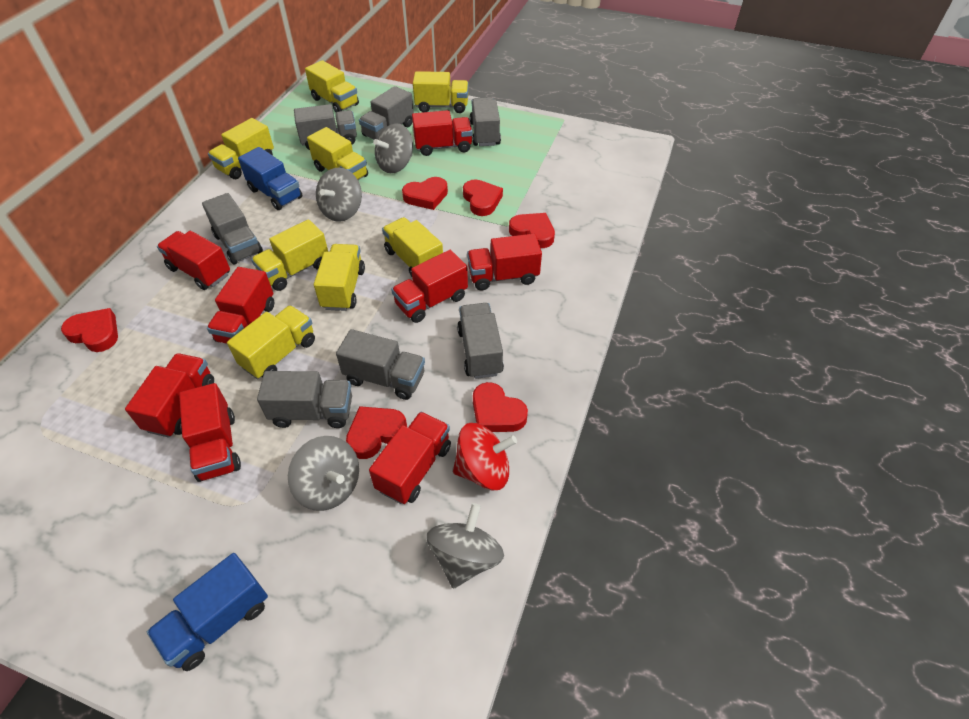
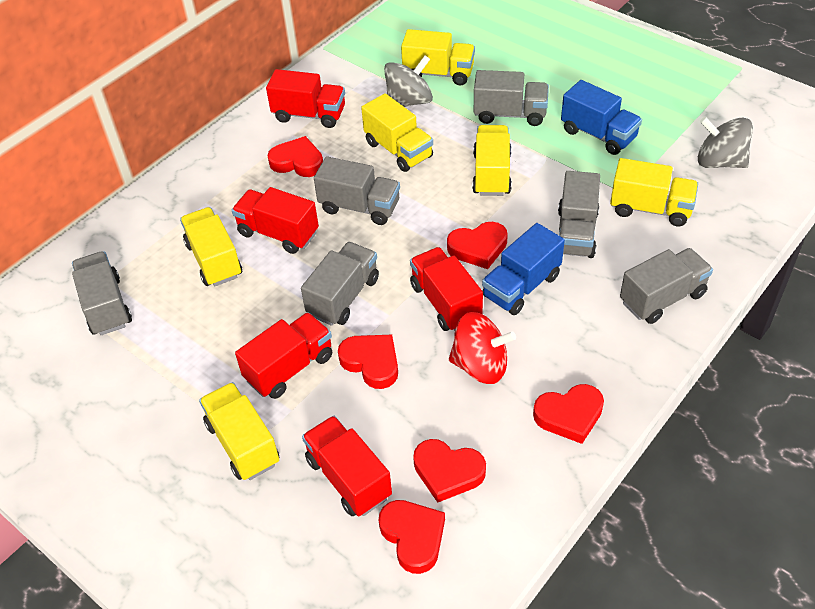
grey spinning top: 4 -> 2
grey truck: 7 -> 6
red truck: 8 -> 5
yellow truck: 8 -> 6

